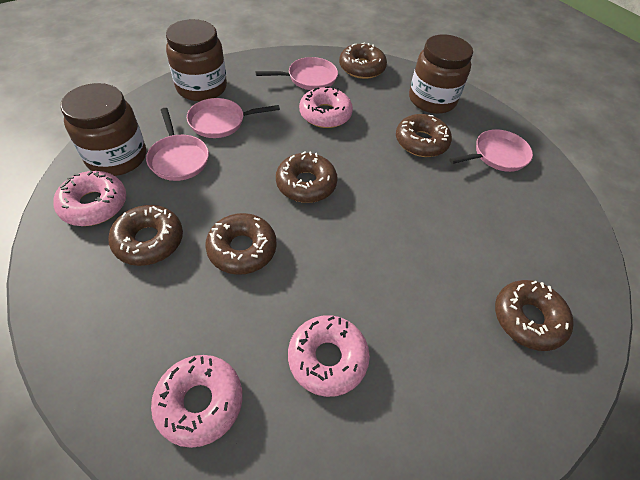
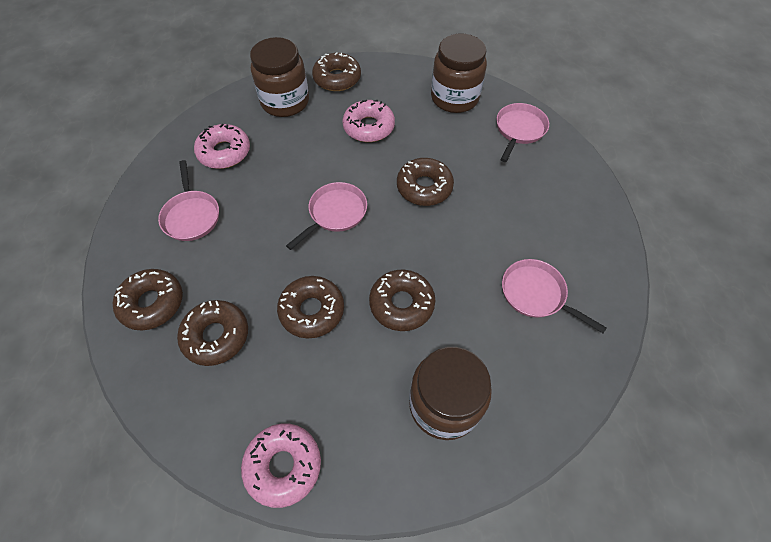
pink donut: 4 -> 3

